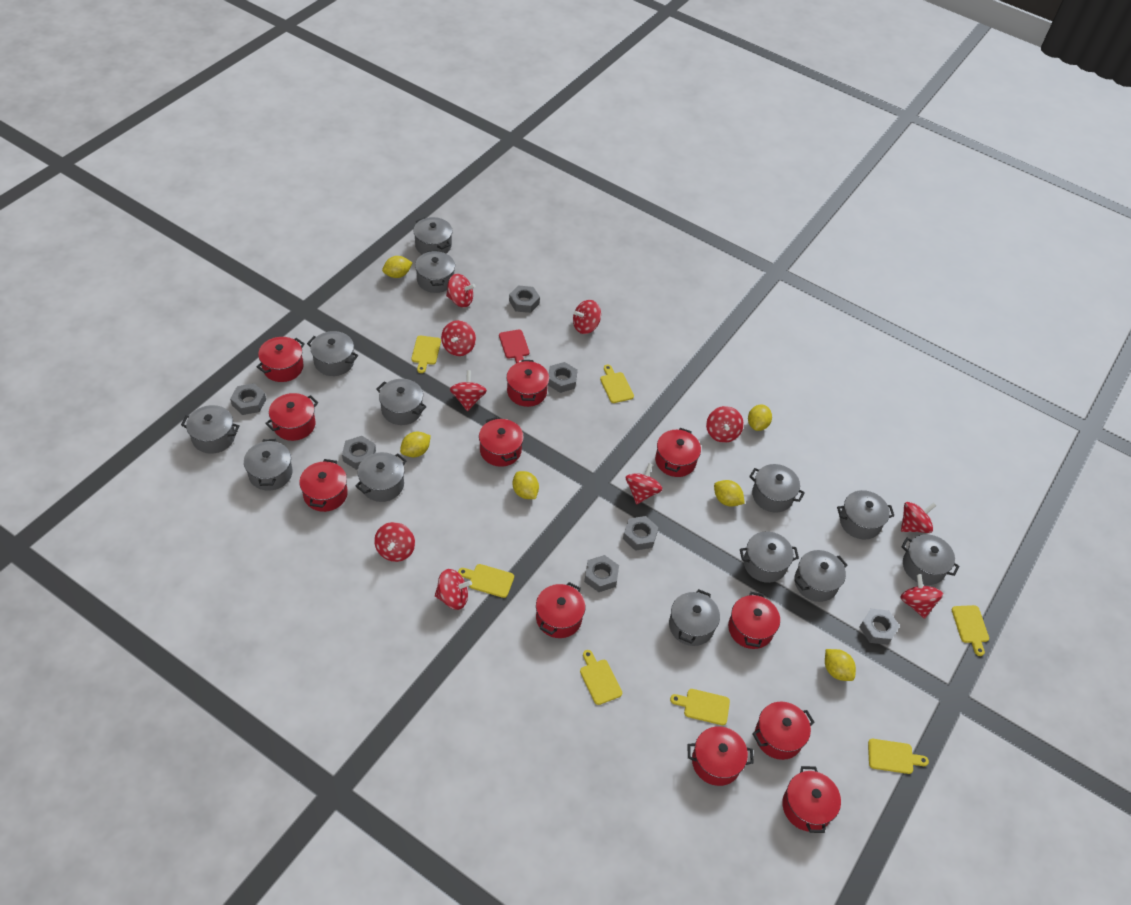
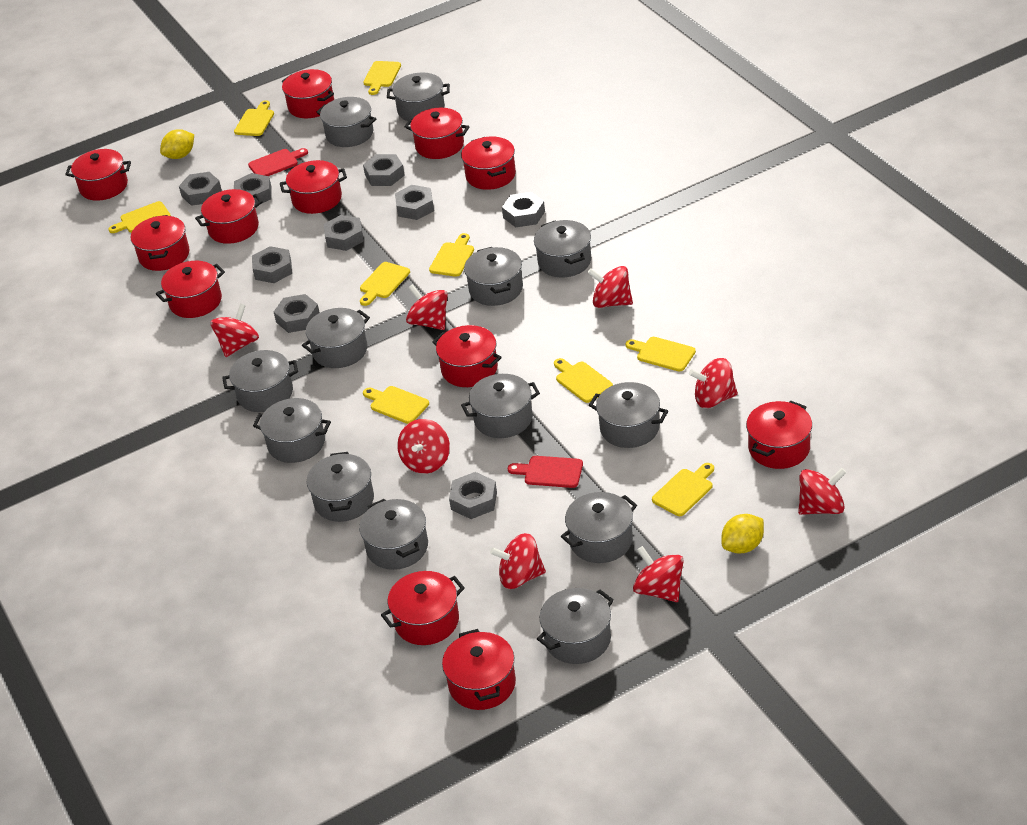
grey nut: 7 -> 9
red cutting board: 1 -> 2
red pot: 11 -> 12
red spinning top: 10 -> 8
yellow cutting board: 7 -> 9
yellow lemon: 6 -> 2

